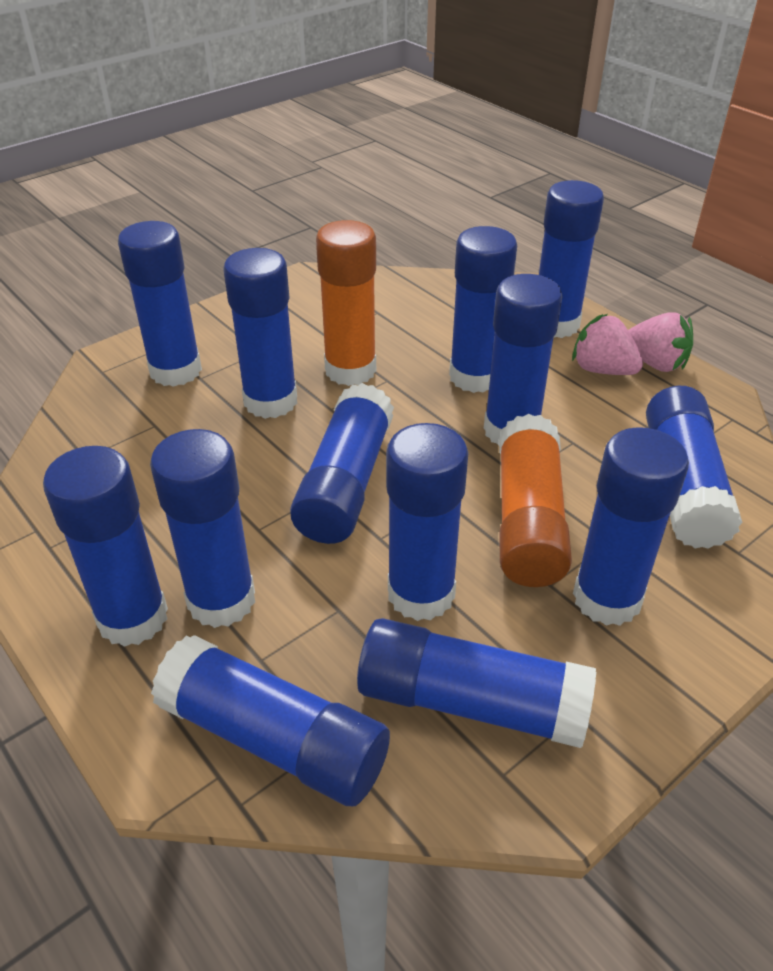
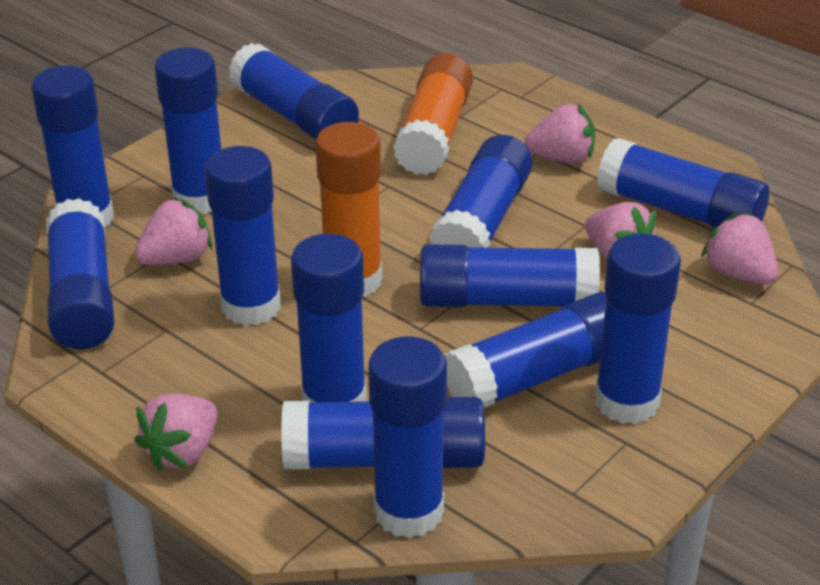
pink strawberry: 2 -> 5

